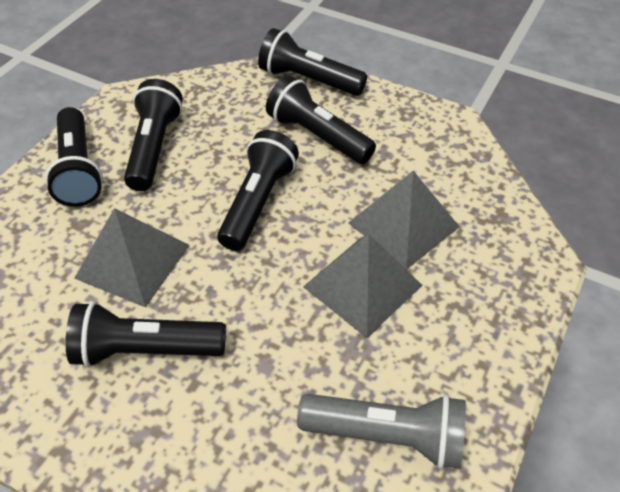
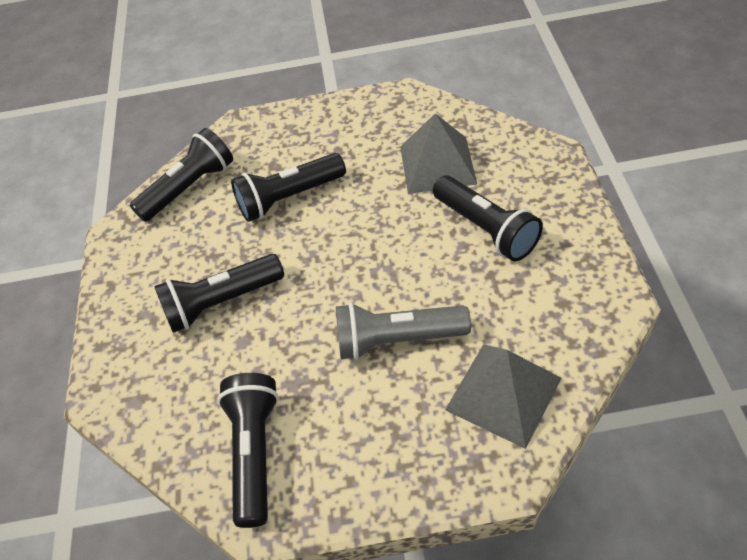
black flashlight: 6 -> 5
grey pyramid: 3 -> 2

